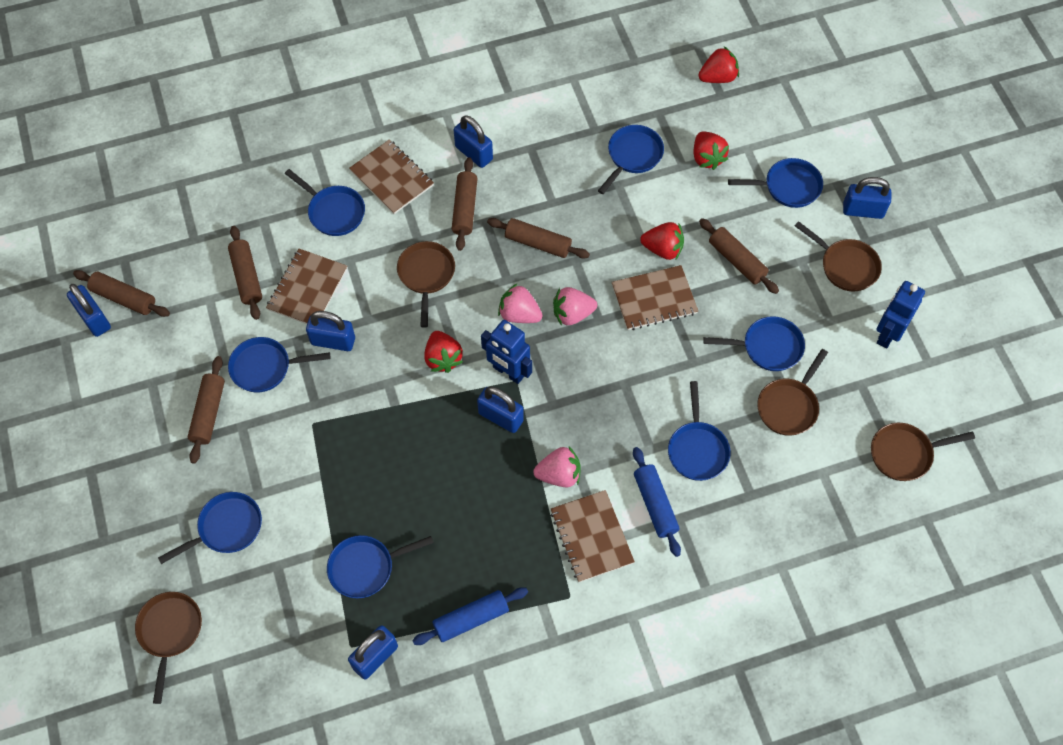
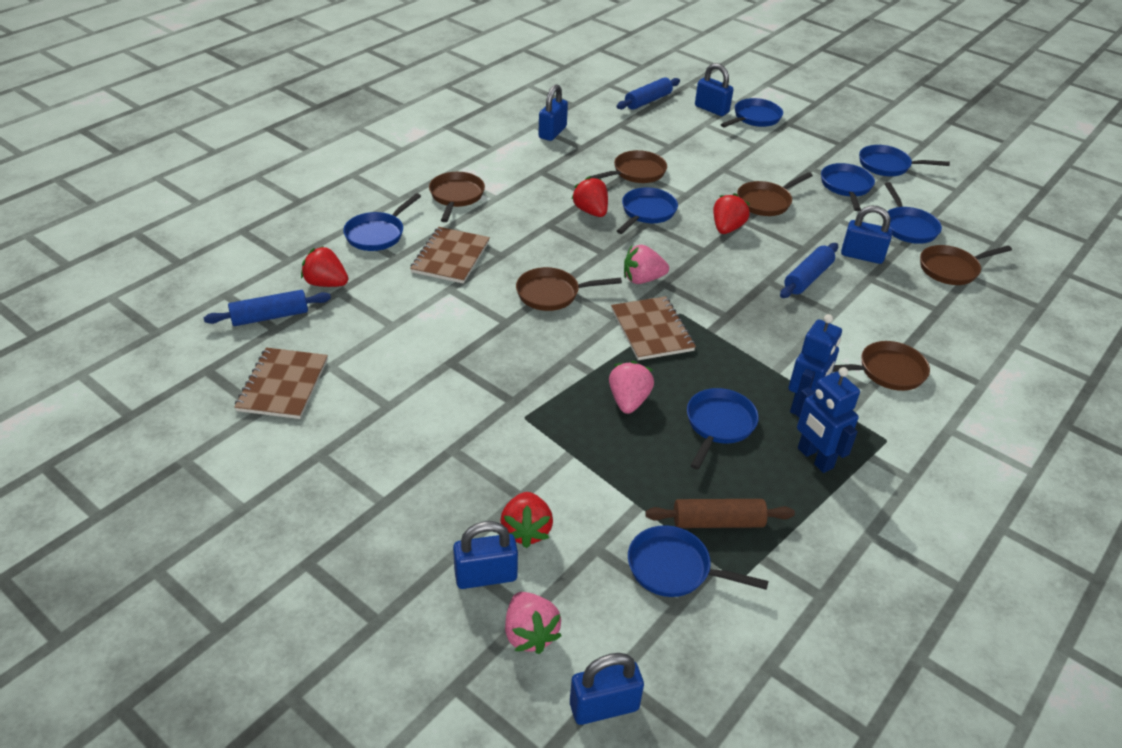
blue padlock: 6 -> 5
blue rolling pin: 2 -> 3
brown notebook: 4 -> 3
brown pan: 5 -> 6
brown rolling pin: 6 -> 1

